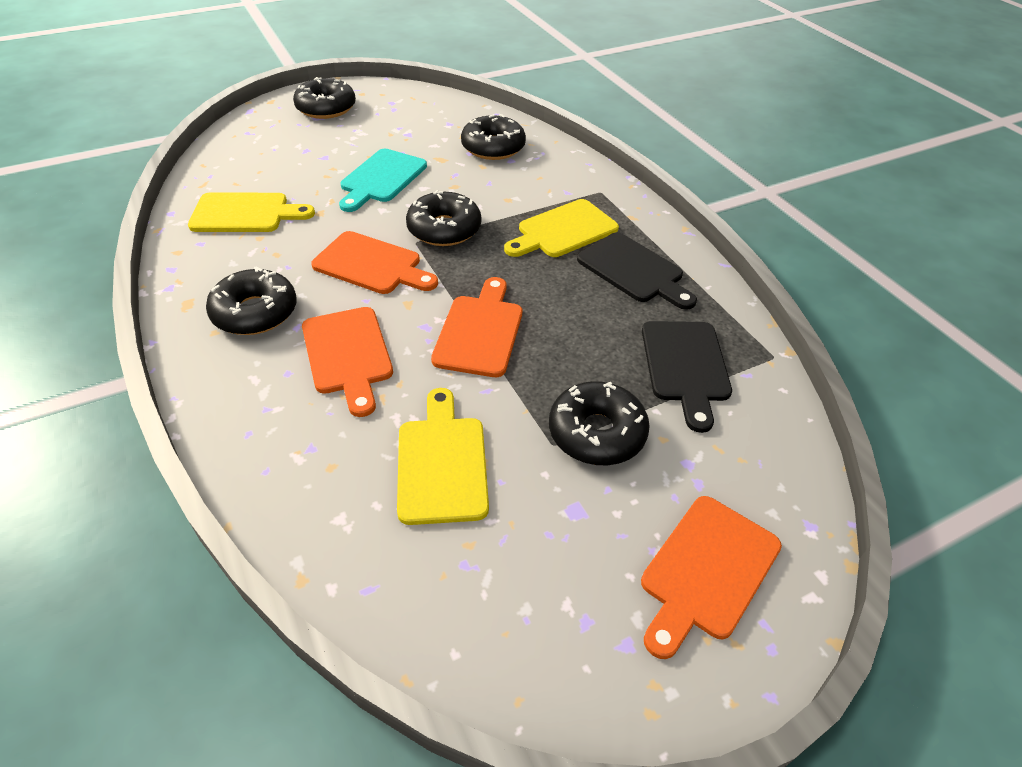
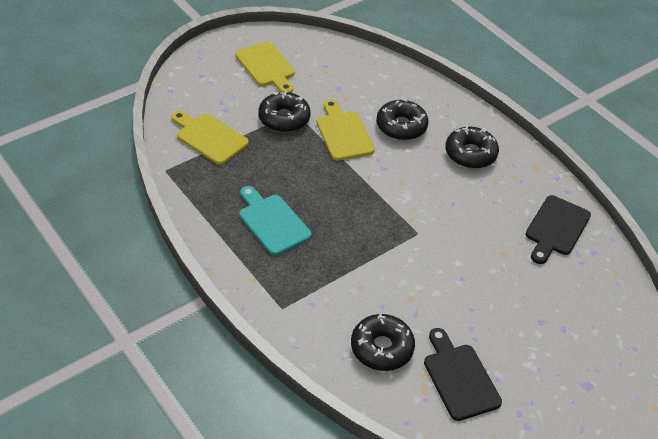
black donut: 5 -> 4
orange cutting board: 4 -> 0

